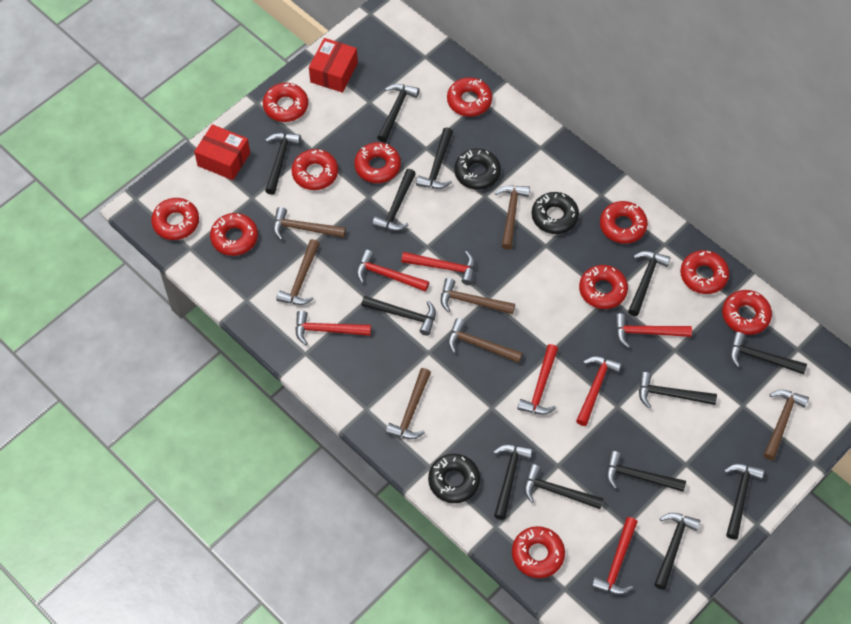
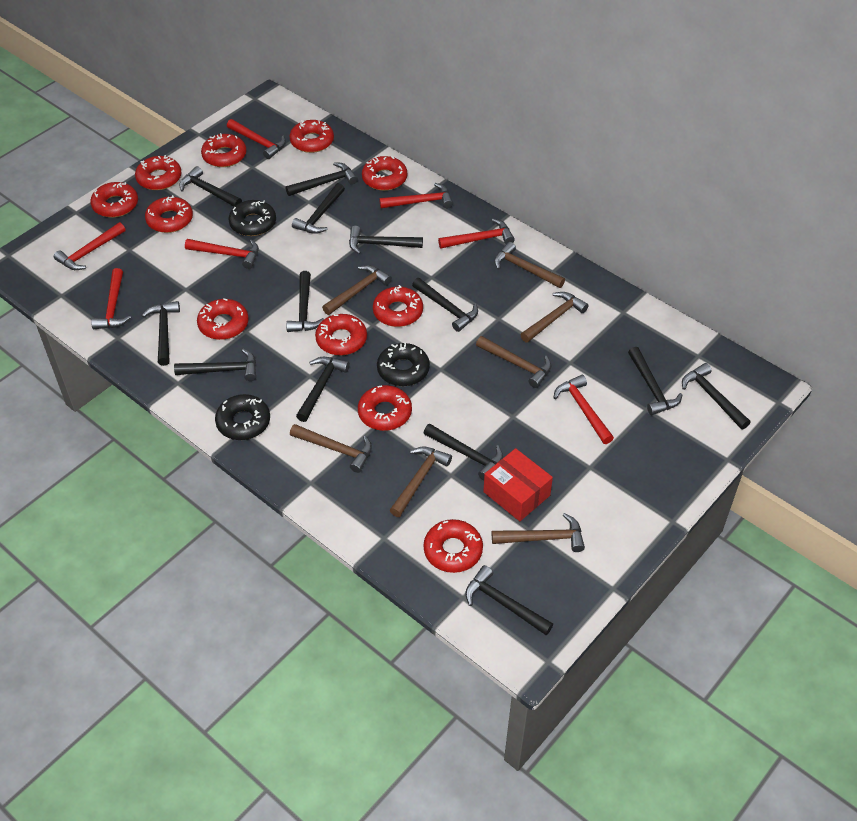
red box: 2 -> 1

